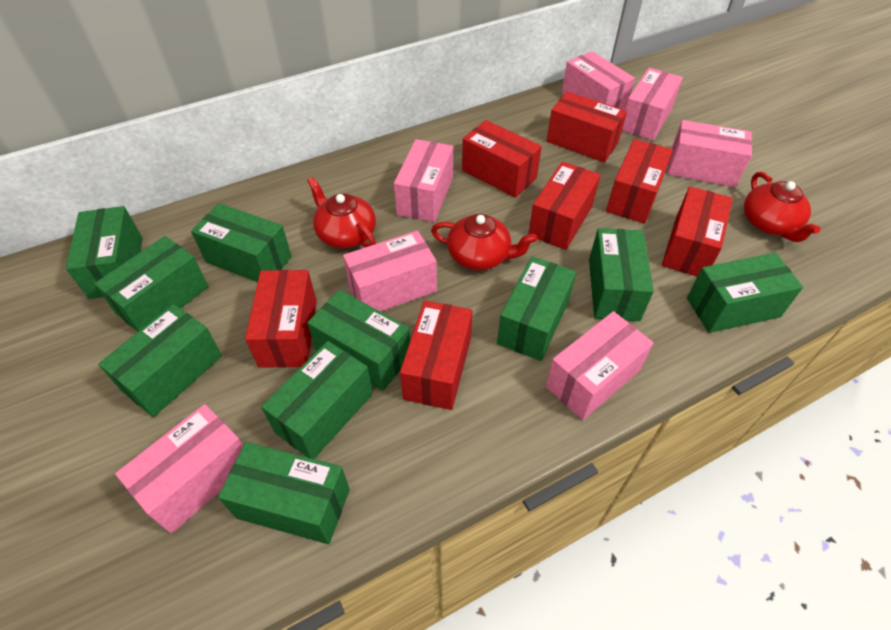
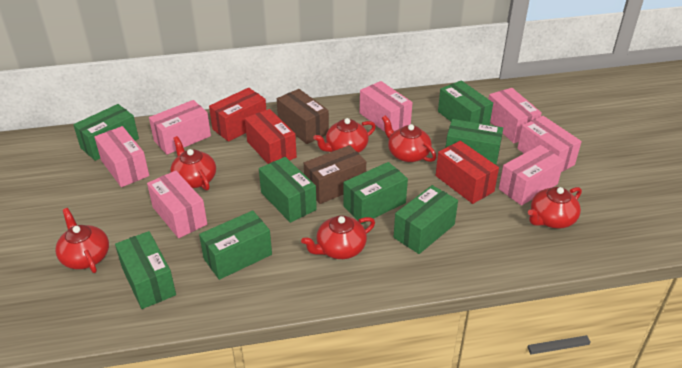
brown box: 0 -> 2
green box: 10 -> 8
red box: 7 -> 3
red teapot: 3 -> 6

